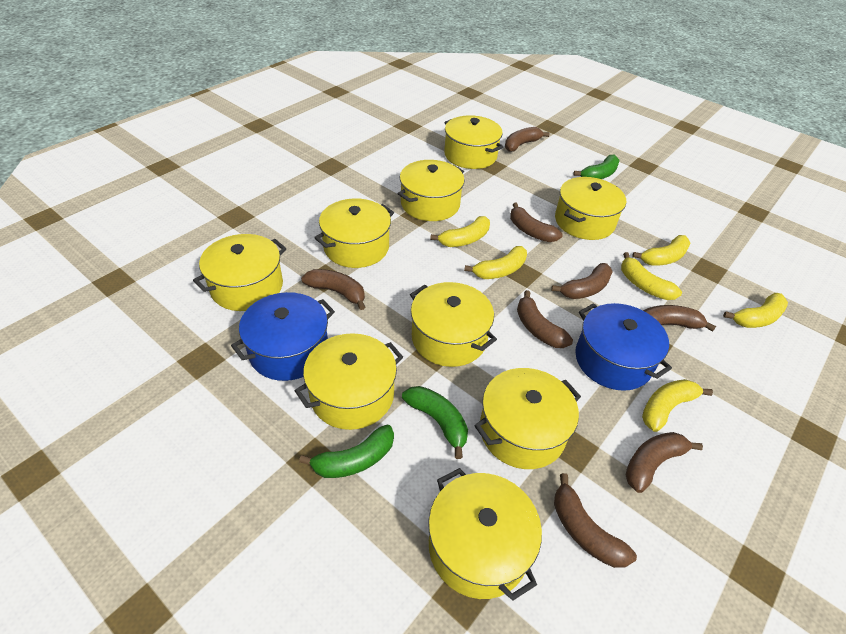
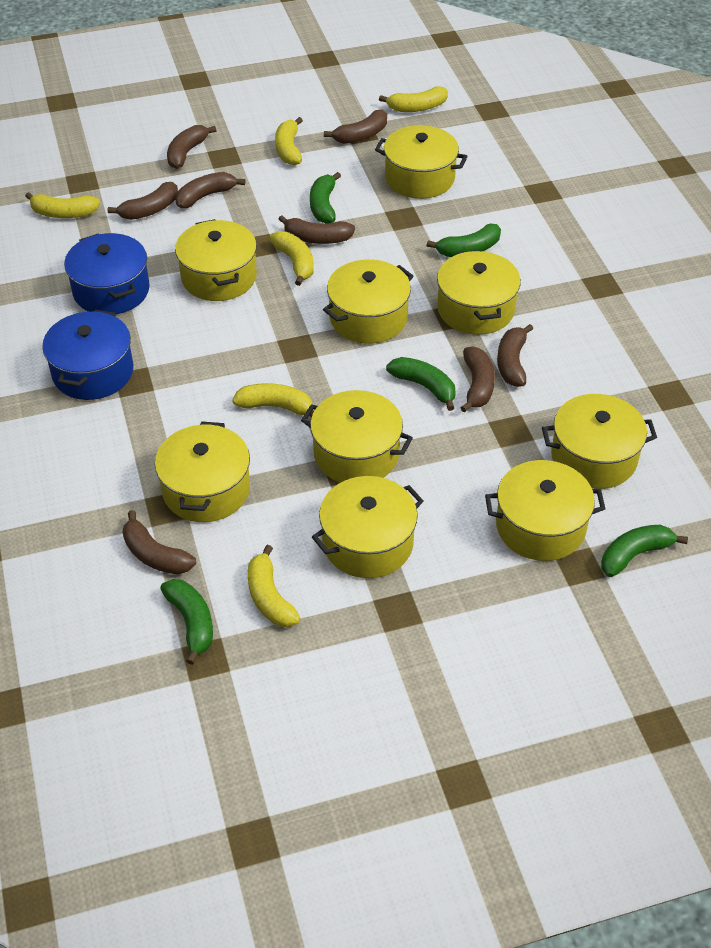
green banana: 3 -> 5

